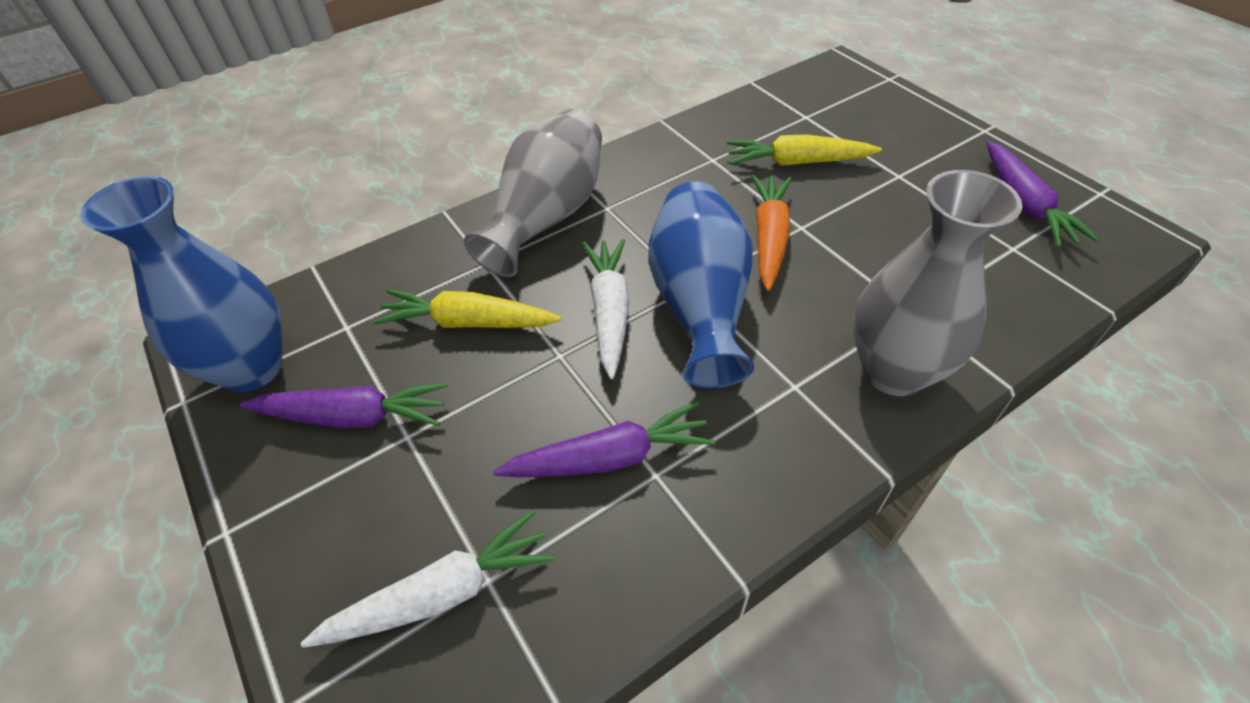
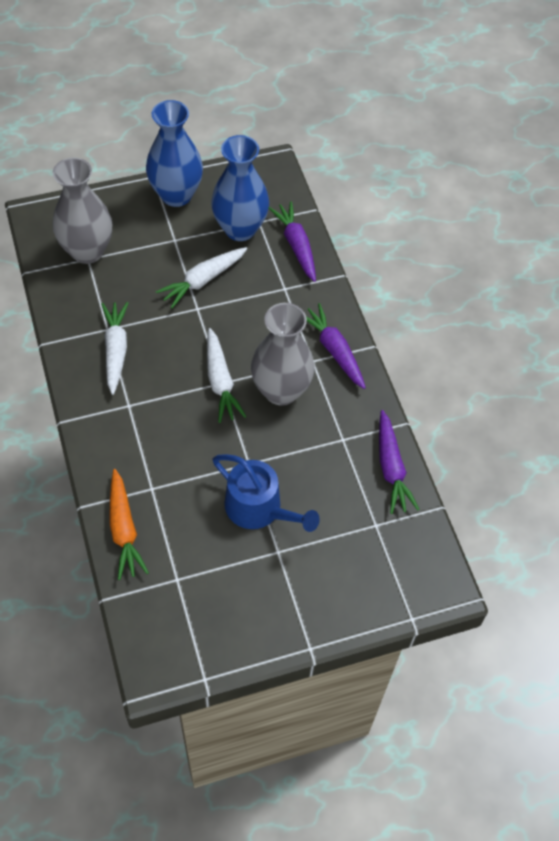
blue watering can: 0 -> 1
white carrot: 2 -> 3
yellow carrot: 2 -> 0

